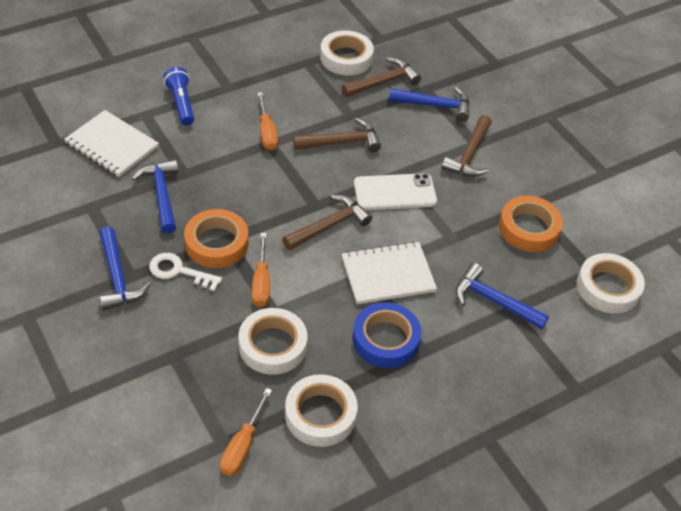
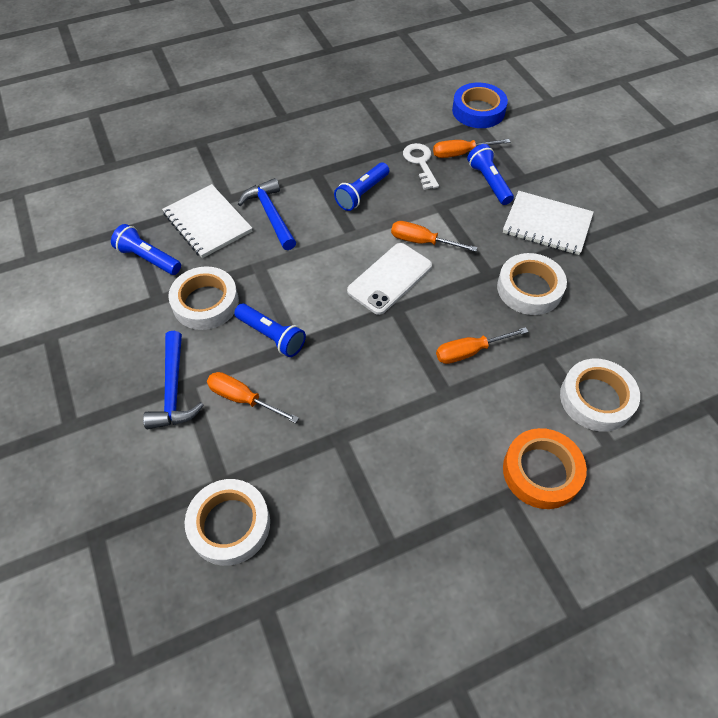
blue flashlight: 1 -> 4
blue hammer: 4 -> 2
brown hammer: 4 -> 0
orange screwdriver: 3 -> 4
orange tape: 2 -> 1

